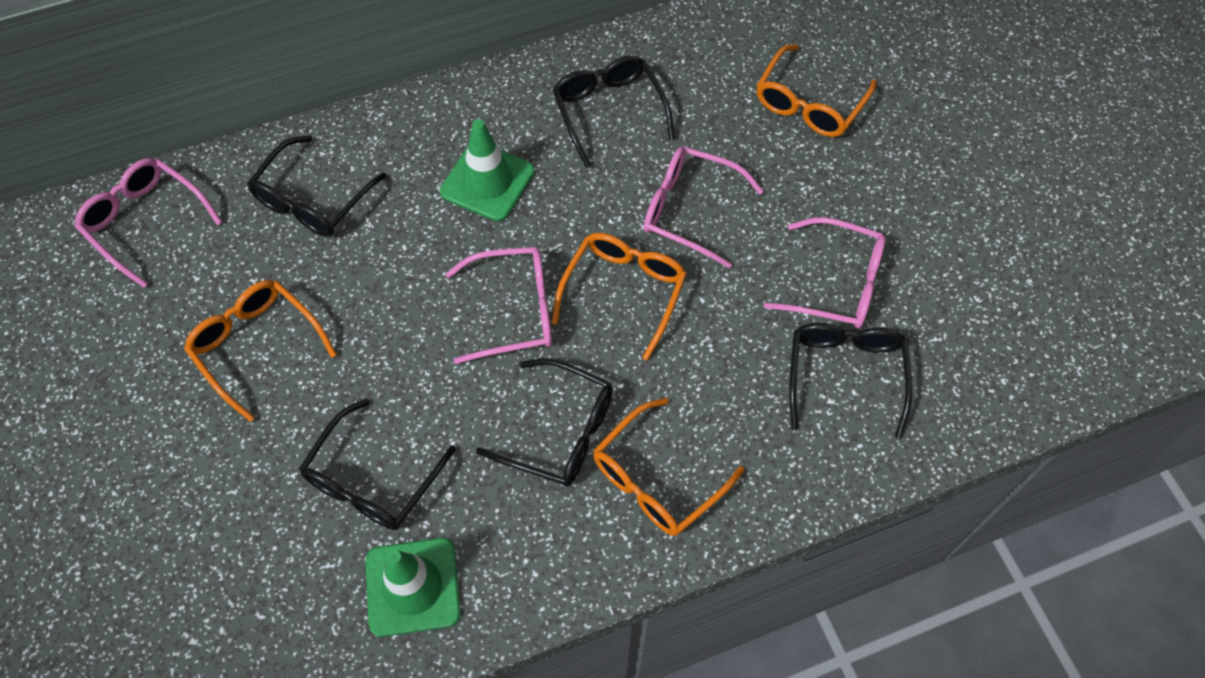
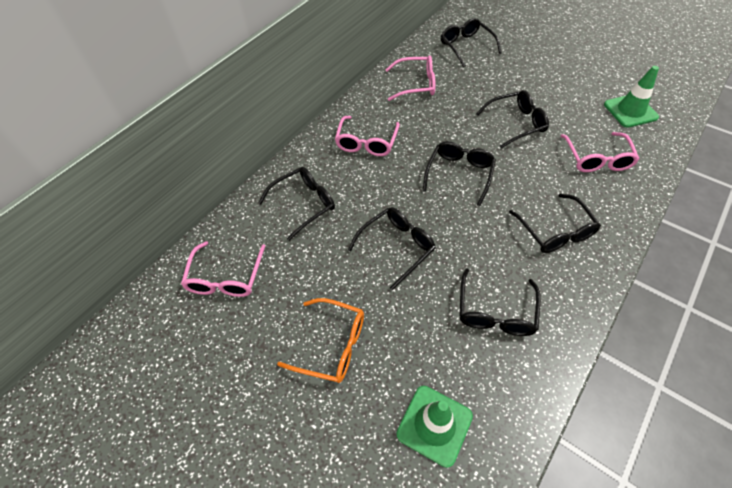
black glasses: 5 -> 7
orange glasses: 4 -> 1

